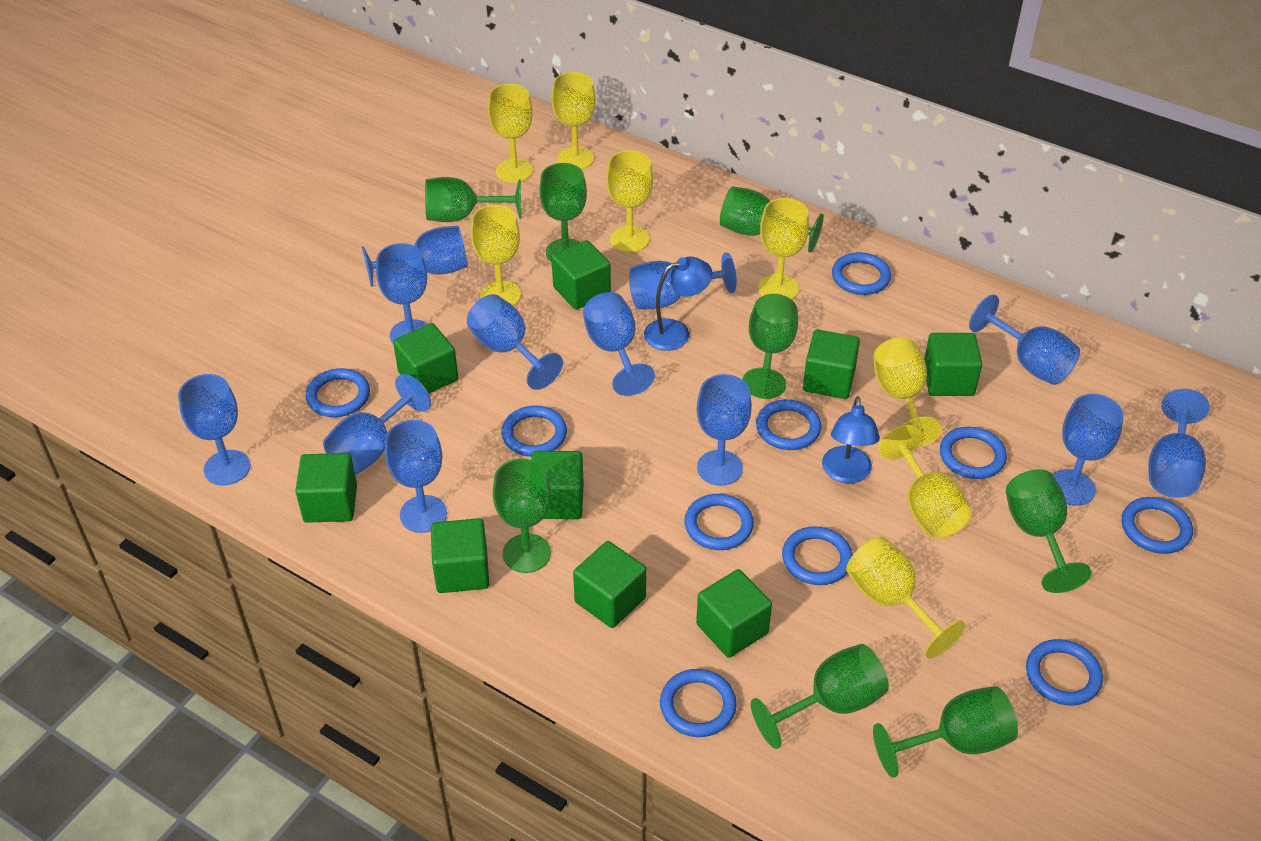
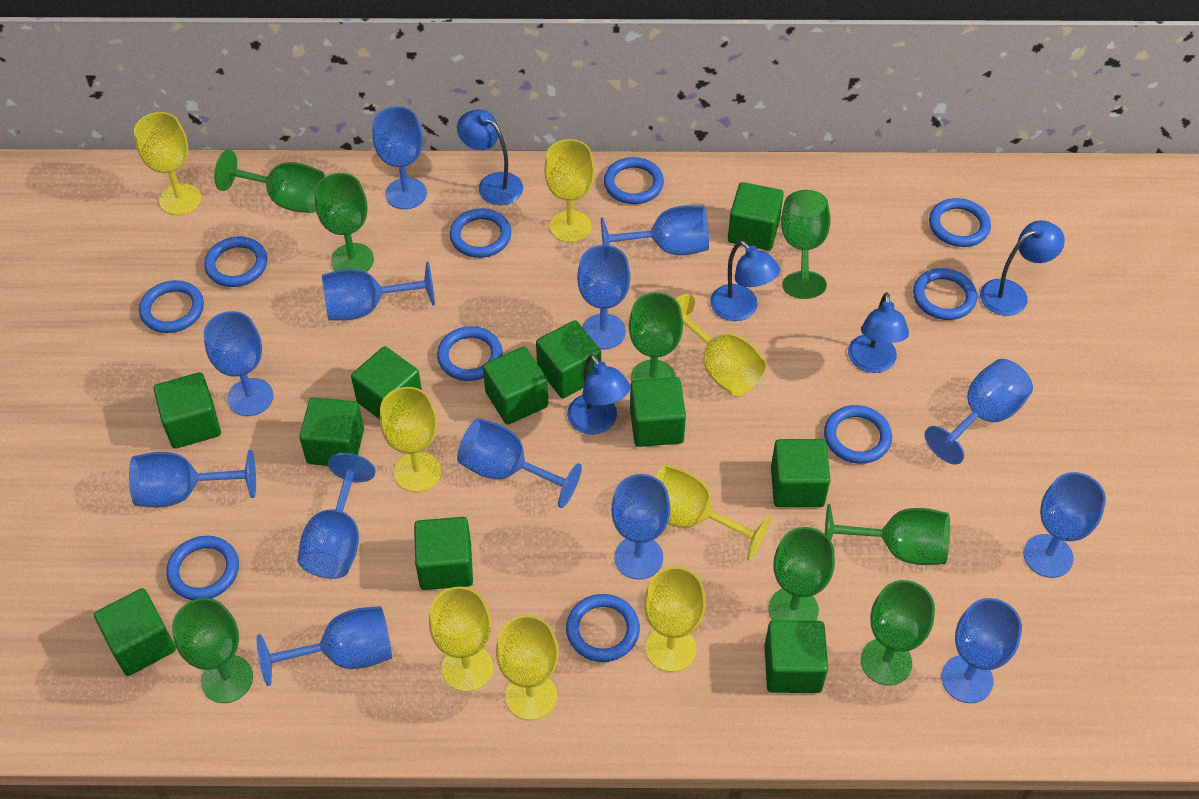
blue goblet: 12 -> 13
blue lamp: 2 -> 5
green cube: 9 -> 11

